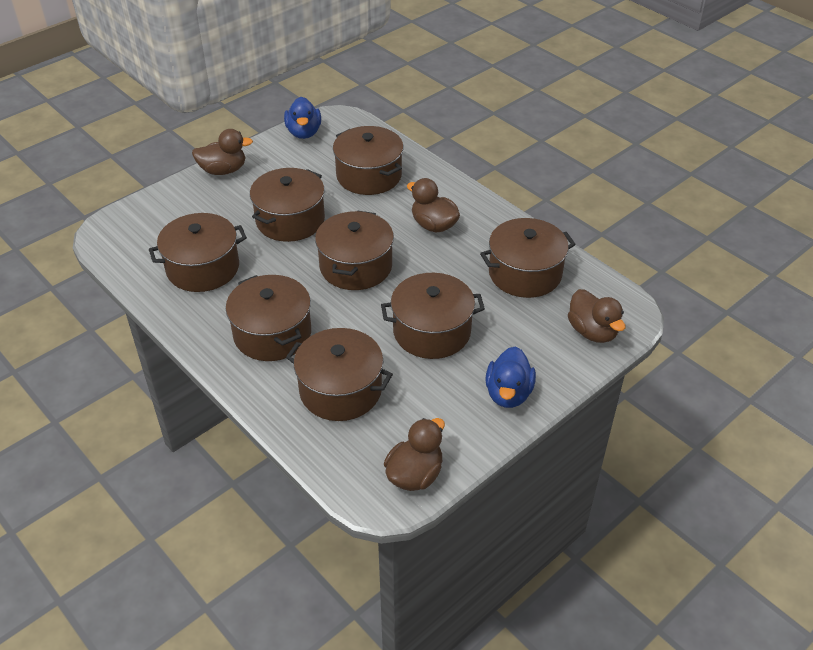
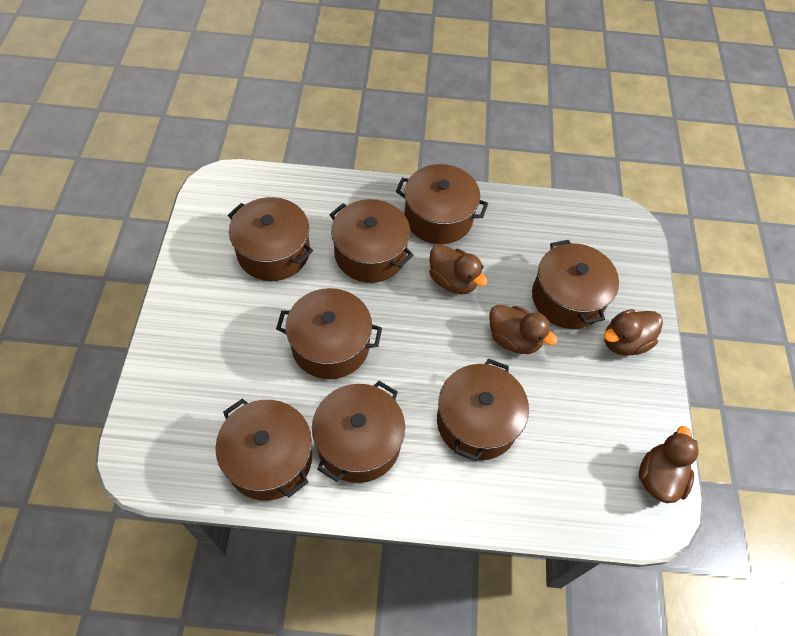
blue duck: 2 -> 0

